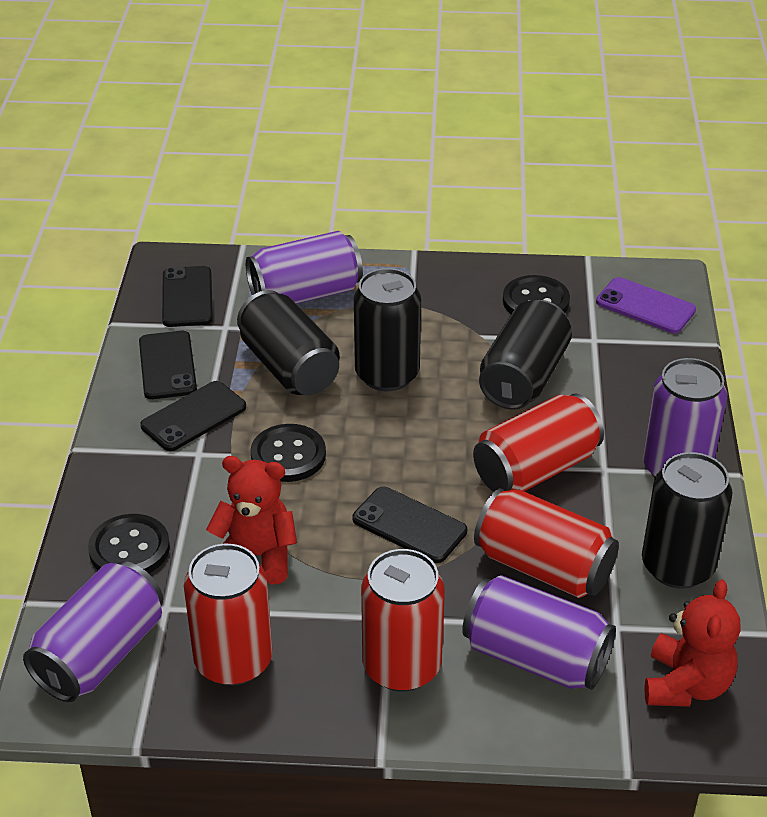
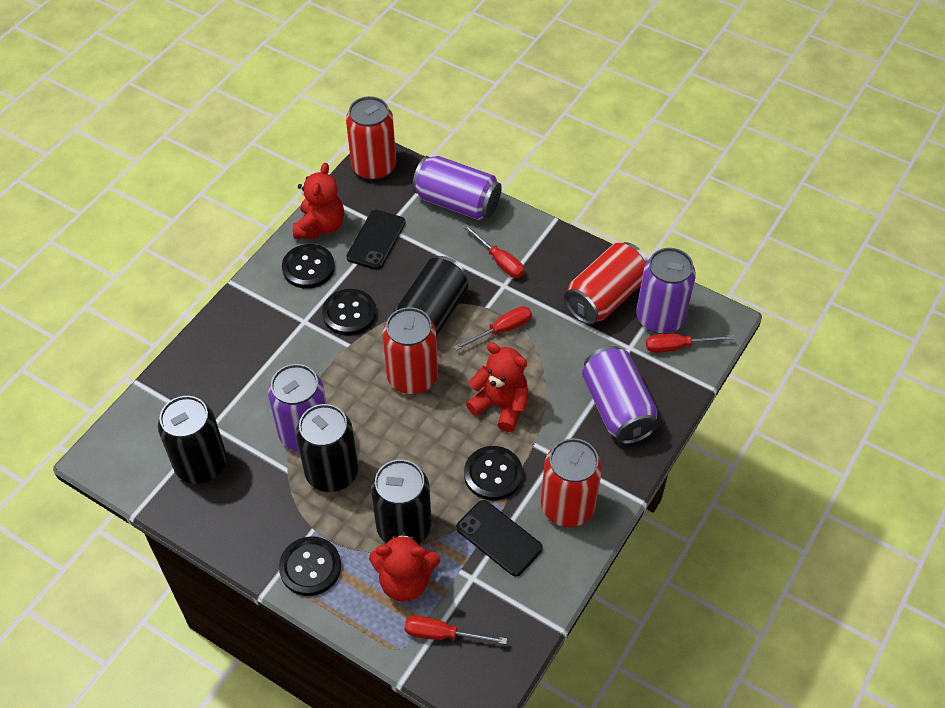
black button: 3 -> 4
black phone: 4 -> 2
purple phone: 1 -> 0
red screwdriver: 0 -> 4
red teddy bear: 2 -> 3

